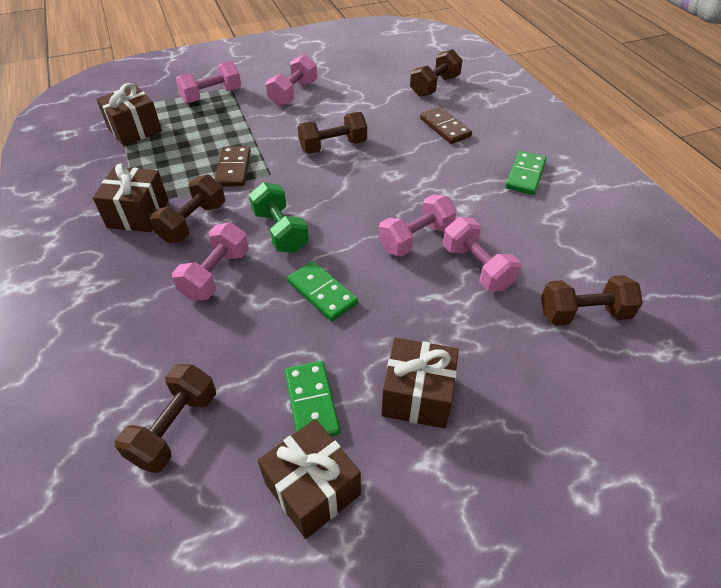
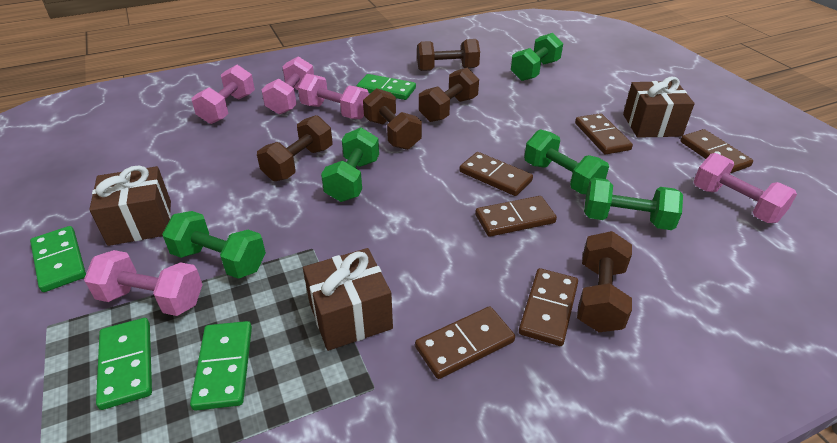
brown domino: 2 -> 6
brown gift: 4 -> 3
green domino: 3 -> 4
green dumbbell: 1 -> 5

